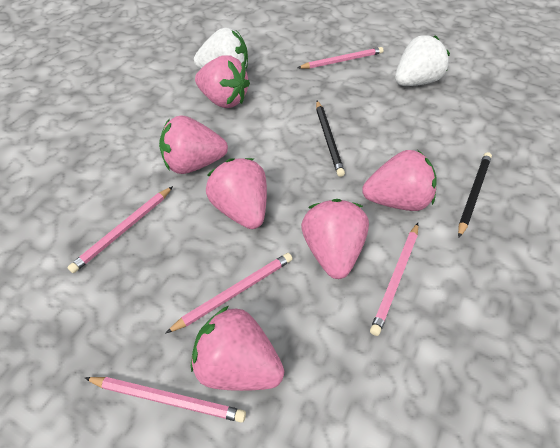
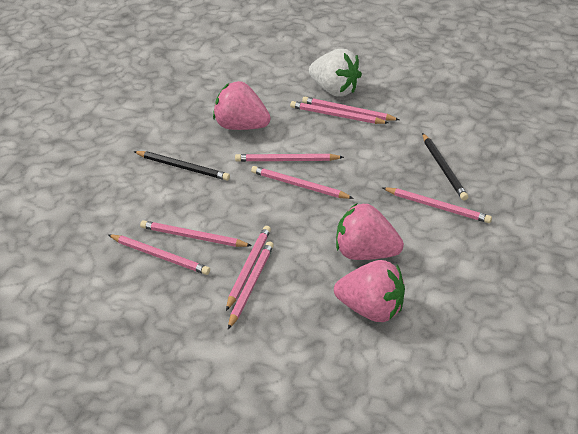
pink pencil: 5 -> 9
pink strawberry: 6 -> 3
white strawberry: 2 -> 1

